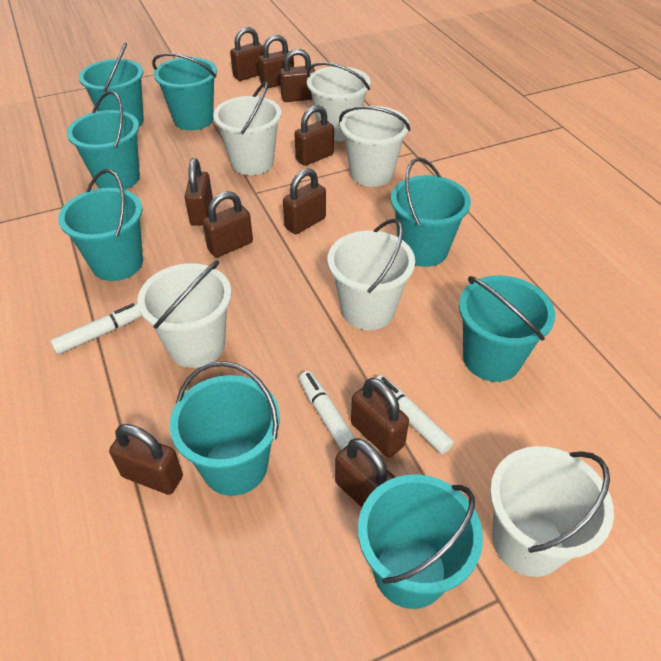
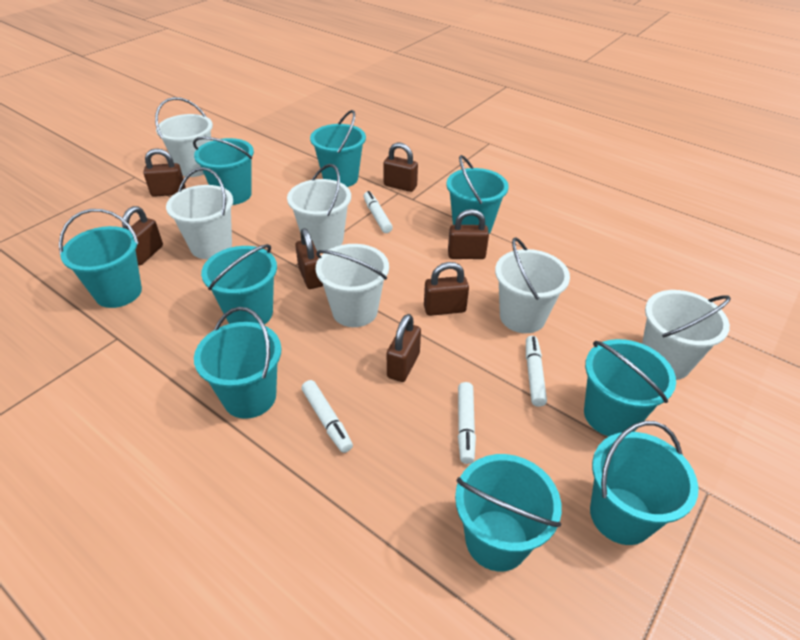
brown padlock: 10 -> 7
turquoise bucket: 8 -> 9
white marker: 3 -> 4

